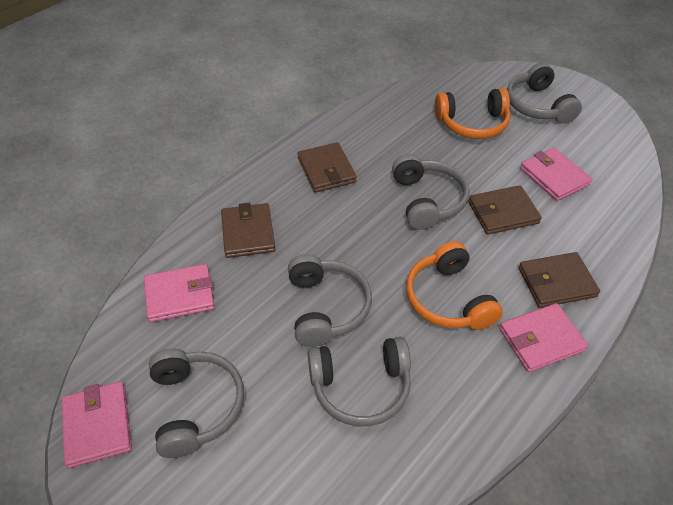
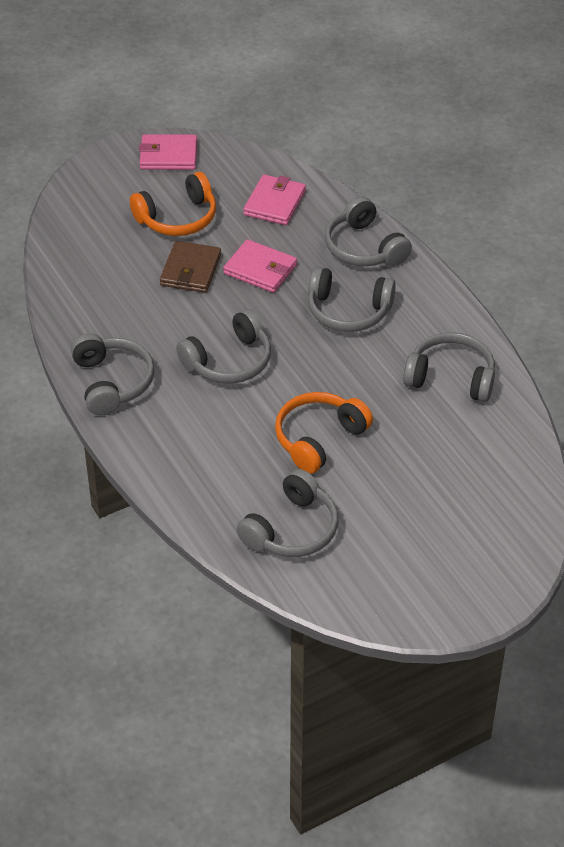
brown wallet: 4 -> 1
grey headphones: 5 -> 6
pink wallet: 4 -> 3

